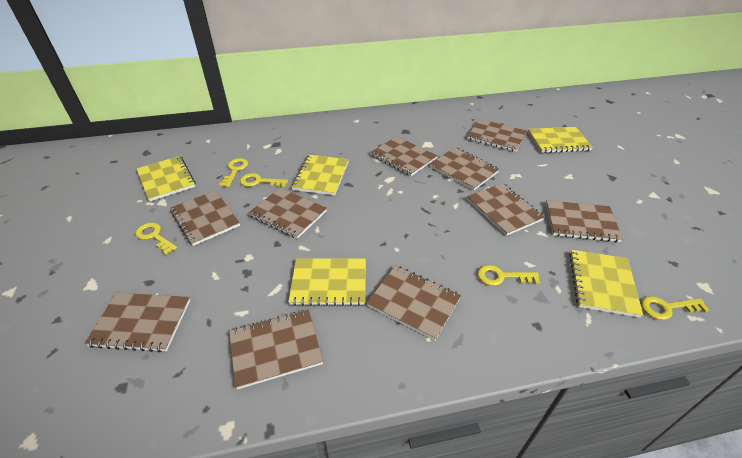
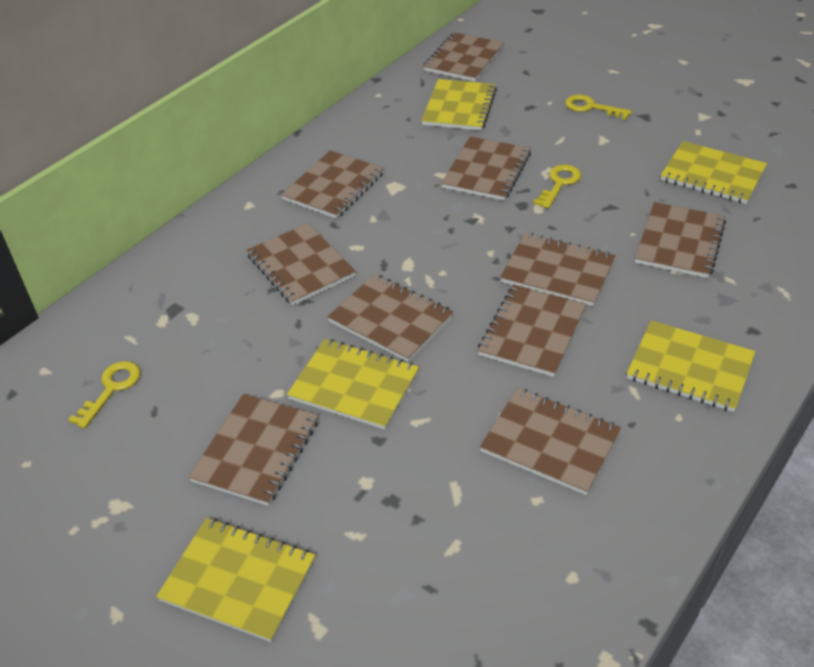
yellow key: 5 -> 3

